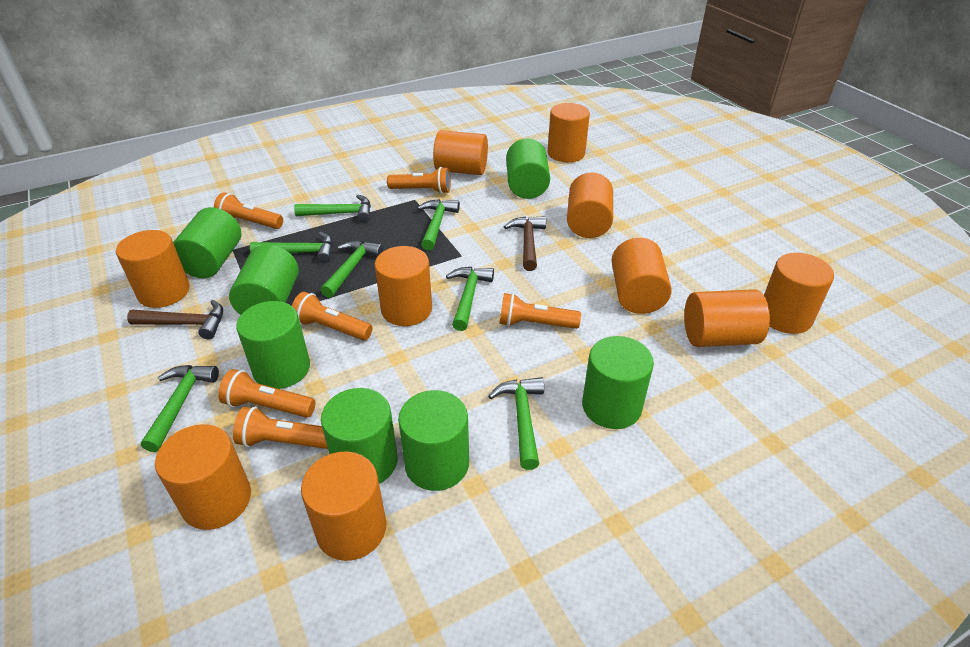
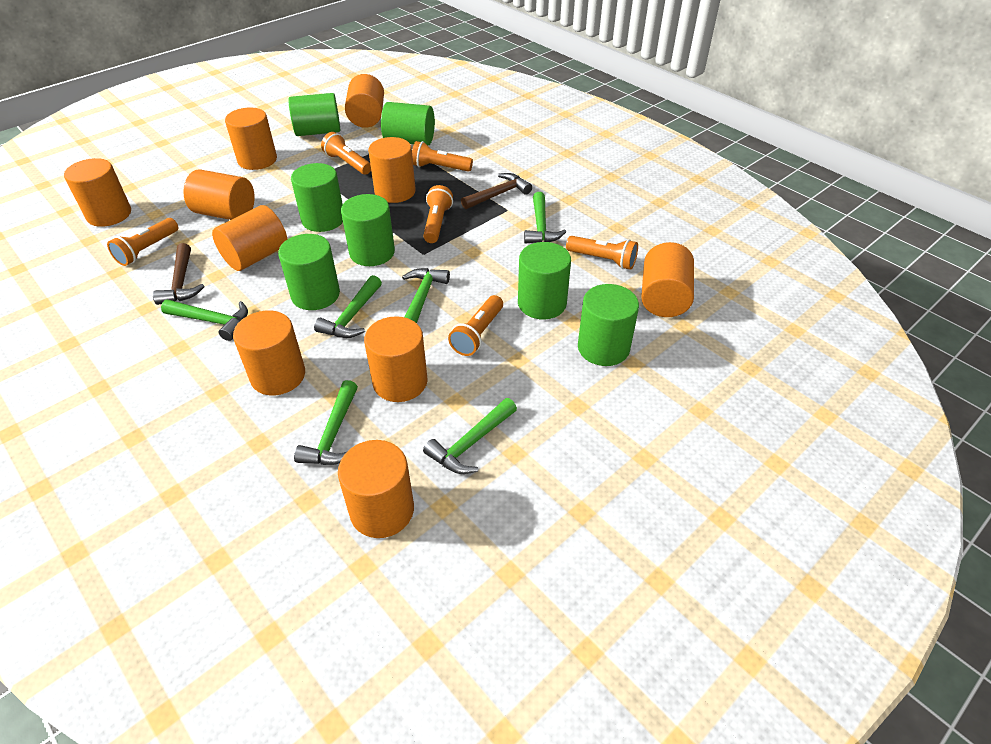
green hammer: 7 -> 6

